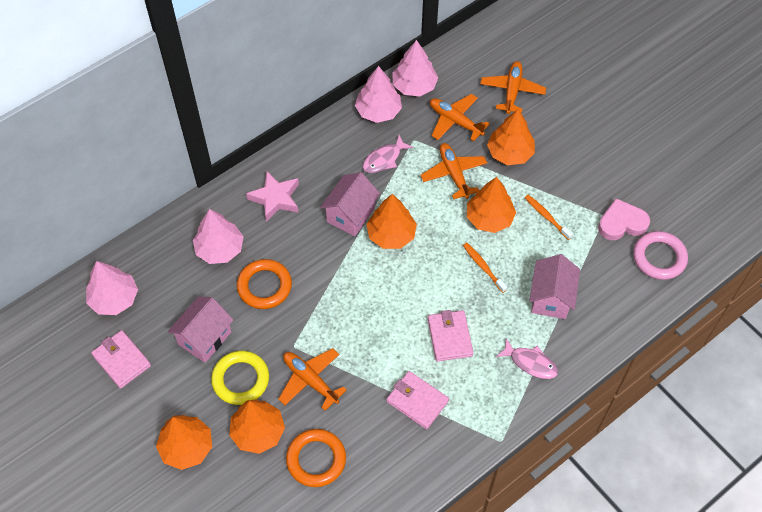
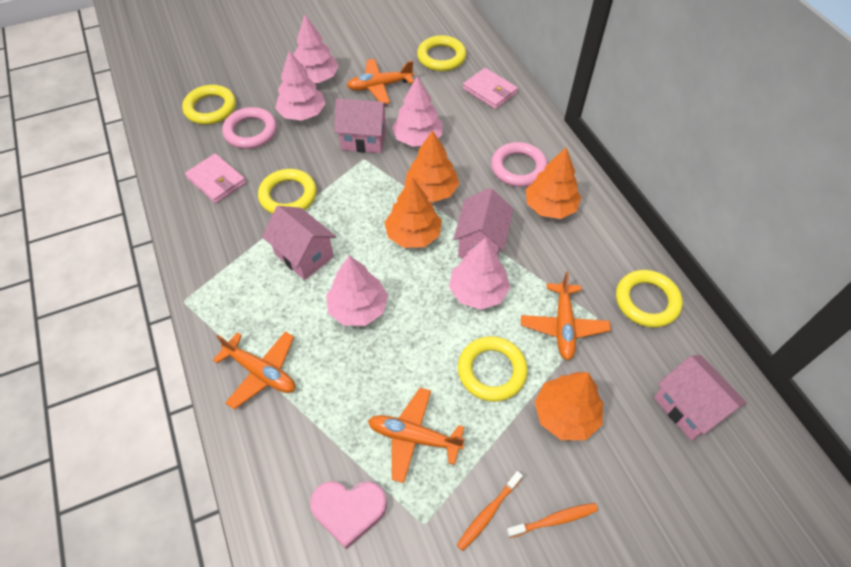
orange ring: 2 -> 0
orange tree: 5 -> 4
pink fish: 2 -> 0
pink house: 3 -> 4
pink ring: 1 -> 2
pink star: 1 -> 0
pink tree: 4 -> 5
pink wallet: 3 -> 2
yellow ring: 1 -> 5

